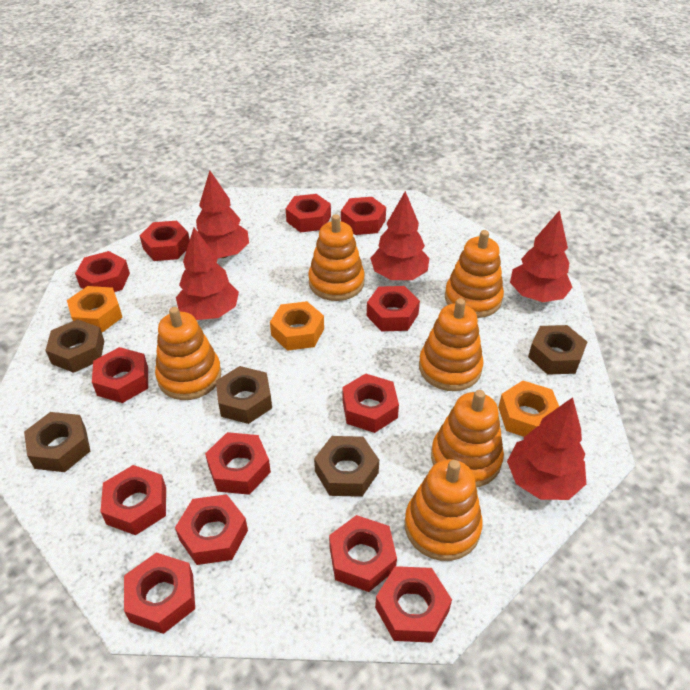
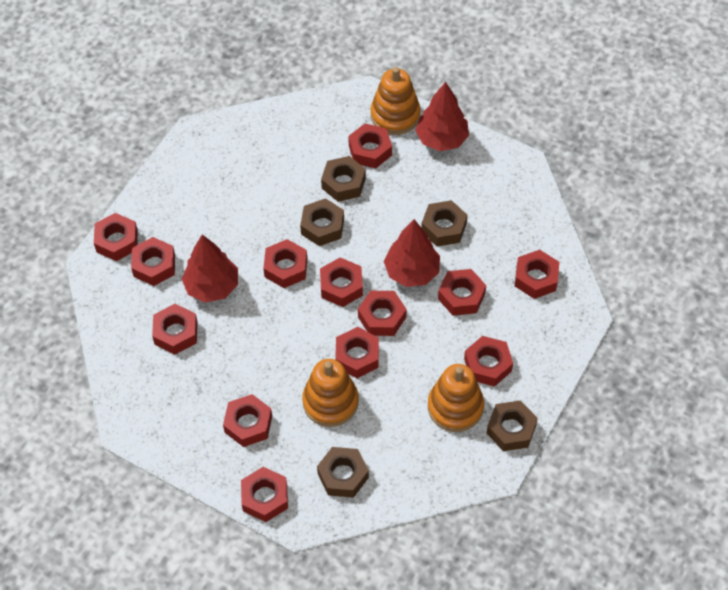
orange nut: 3 -> 0
orange stacking toy: 6 -> 3
red tree: 5 -> 3

